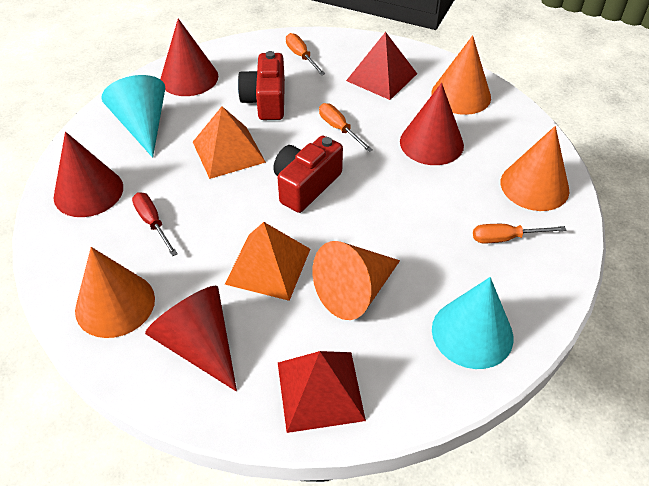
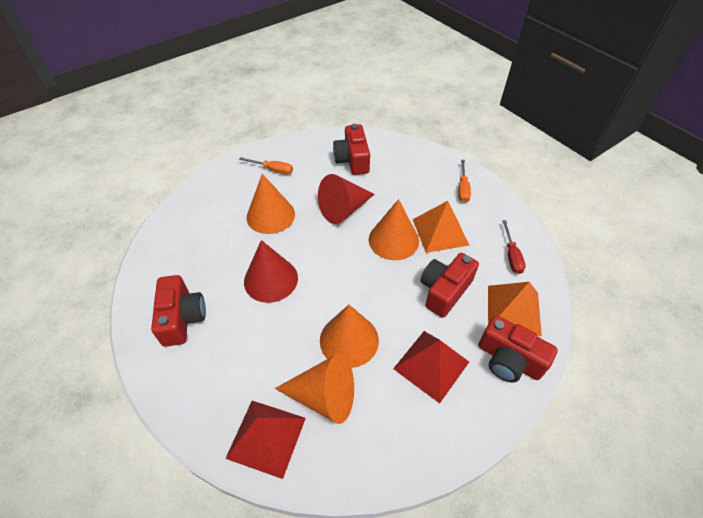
orange screwdriver: 3 -> 2
red camera: 2 -> 4
red cone: 4 -> 2
turquoise cone: 2 -> 0

